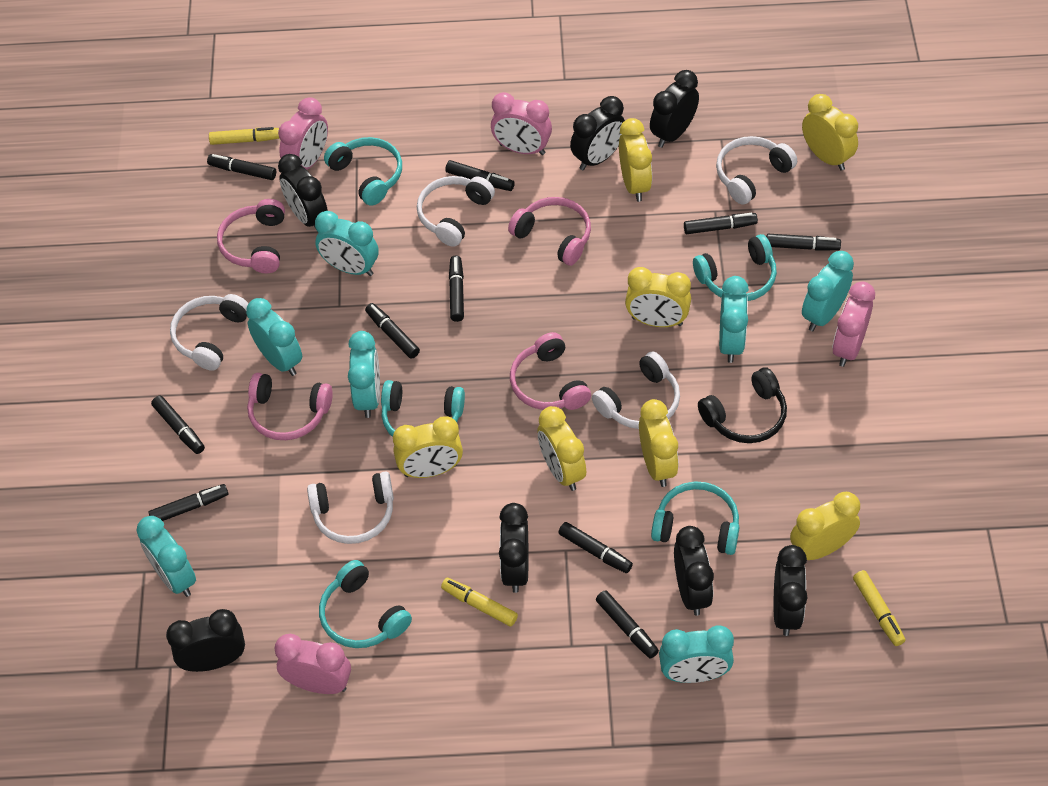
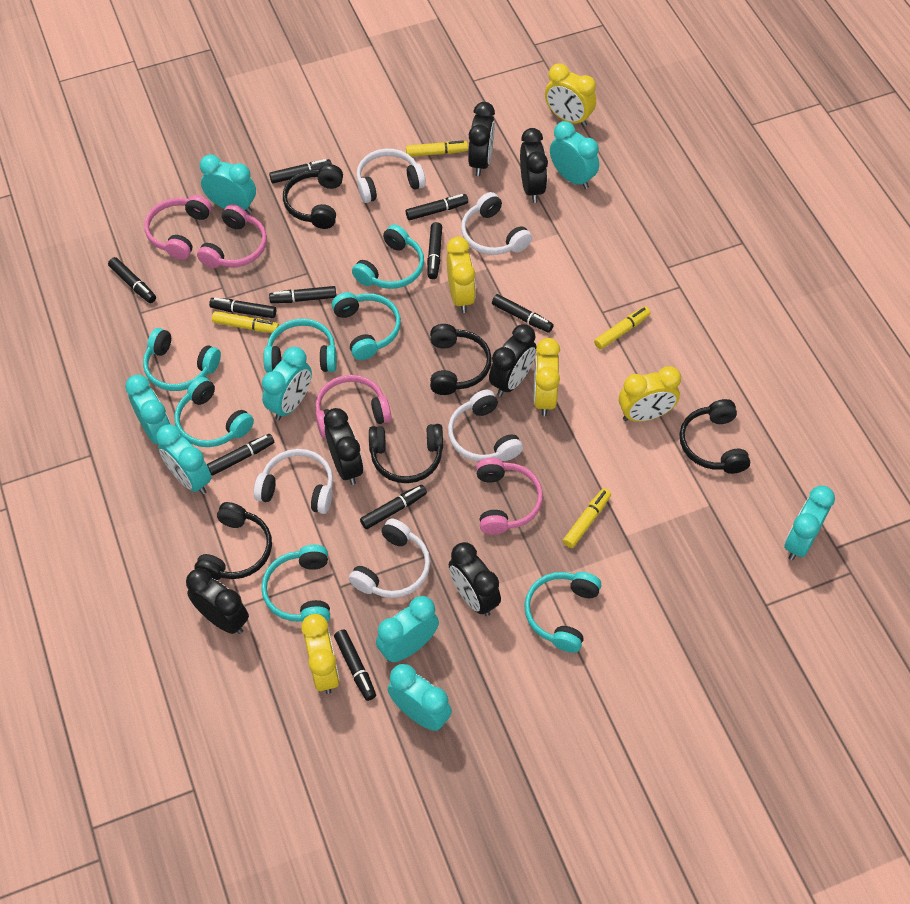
black clock: 7 -> 6
black headphones: 1 -> 5
pink clock: 4 -> 0
turquoise clock: 7 -> 8
turquoise headphones: 5 -> 7
yellow clock: 7 -> 5
yellow marker: 3 -> 4

